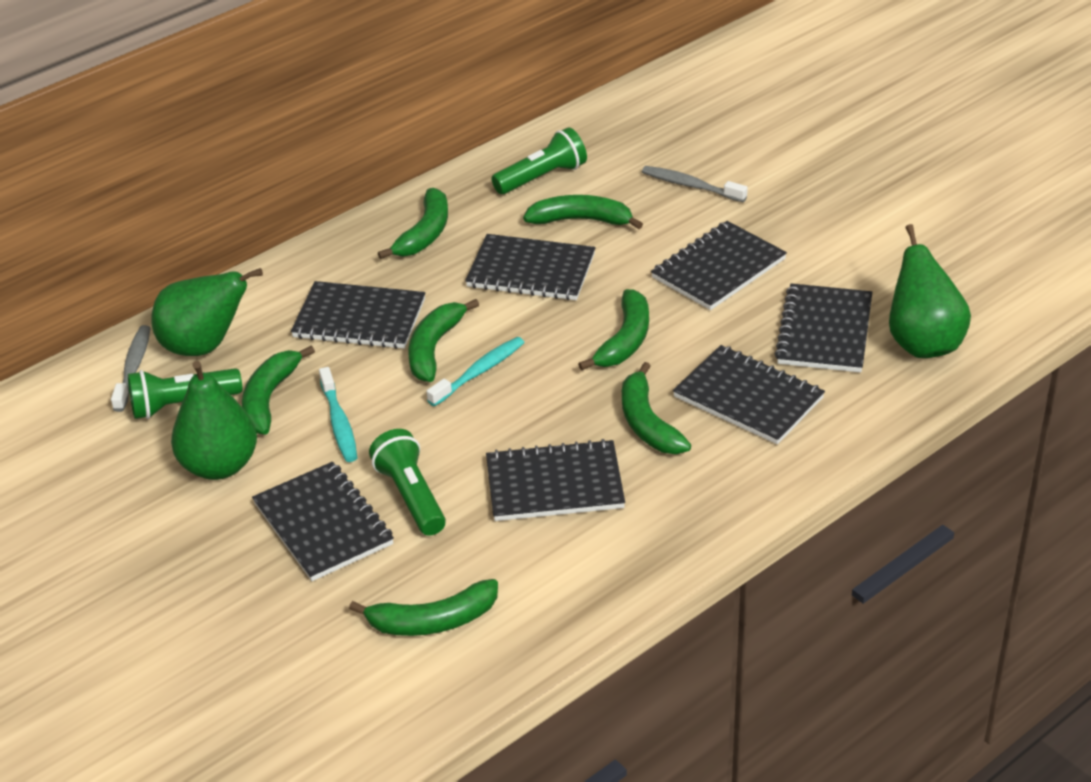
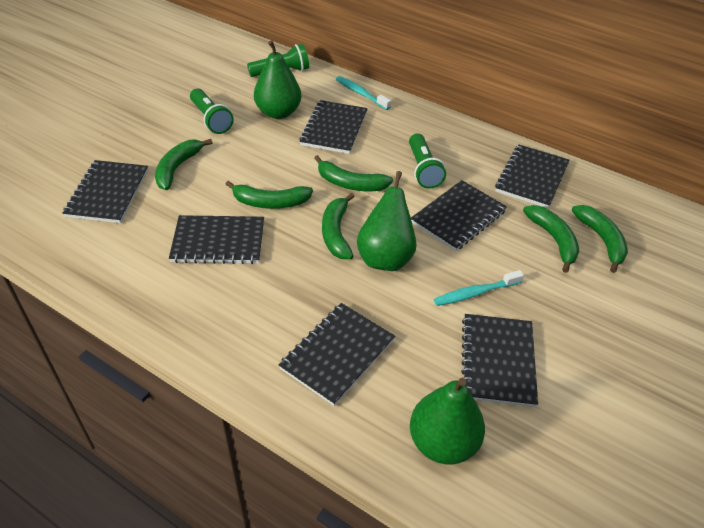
green banana: 7 -> 6
grey toothbrush: 2 -> 0

